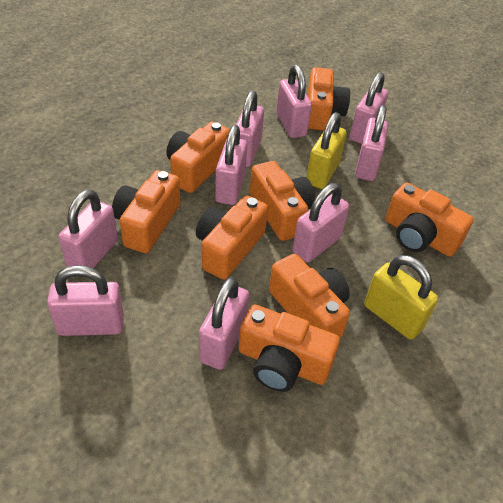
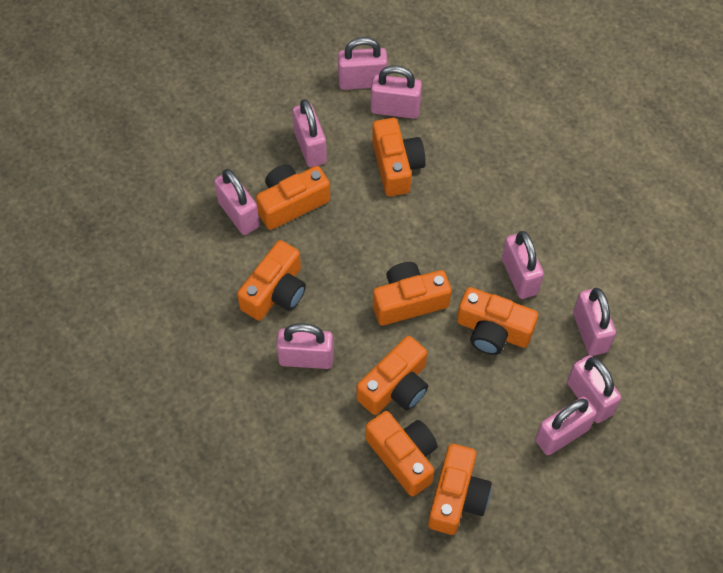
yellow padlock: 2 -> 0

